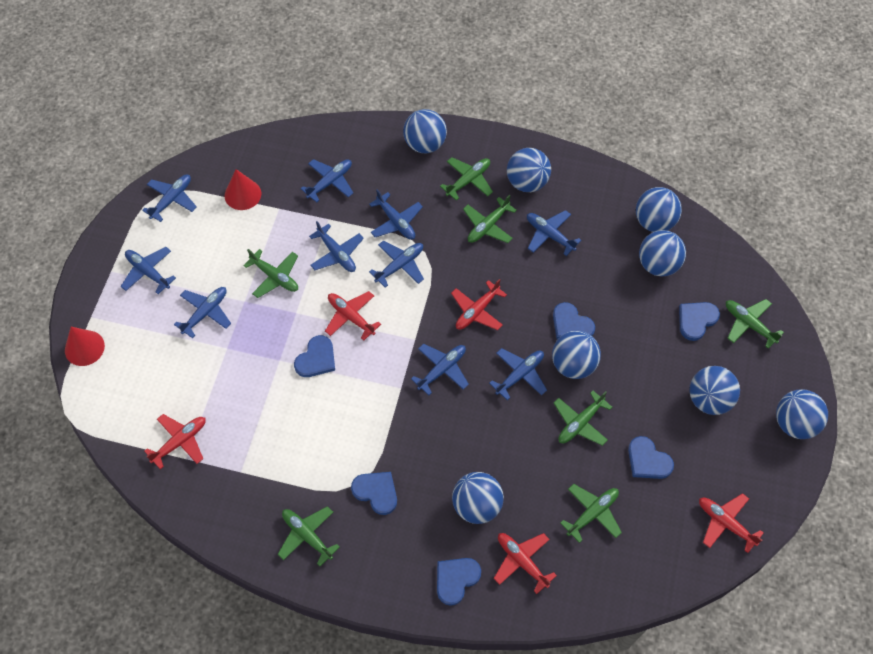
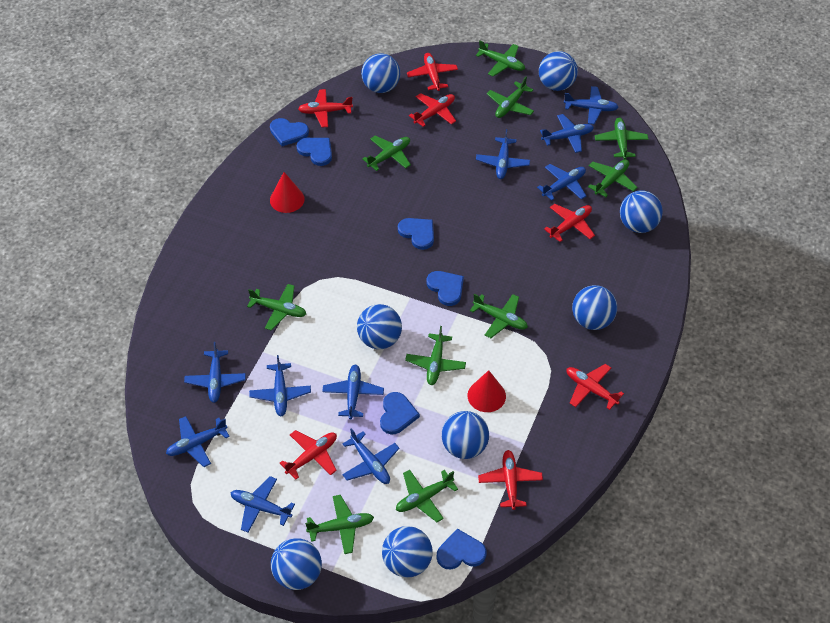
green plane: 7 -> 10
red plane: 5 -> 7

